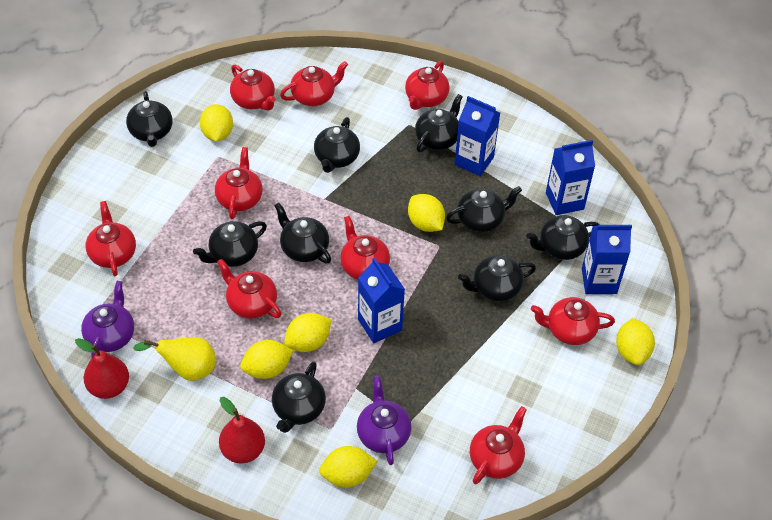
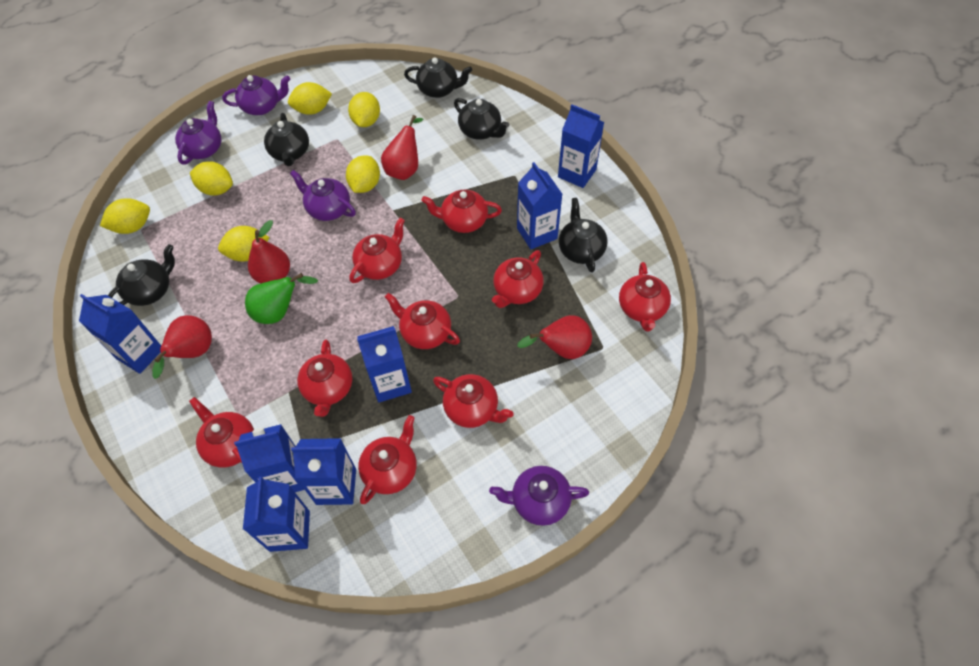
black teapot: 9 -> 5
blue carton: 4 -> 7
green pear: 0 -> 1
purple teapot: 2 -> 4
red pear: 2 -> 4
yellow pear: 1 -> 0

